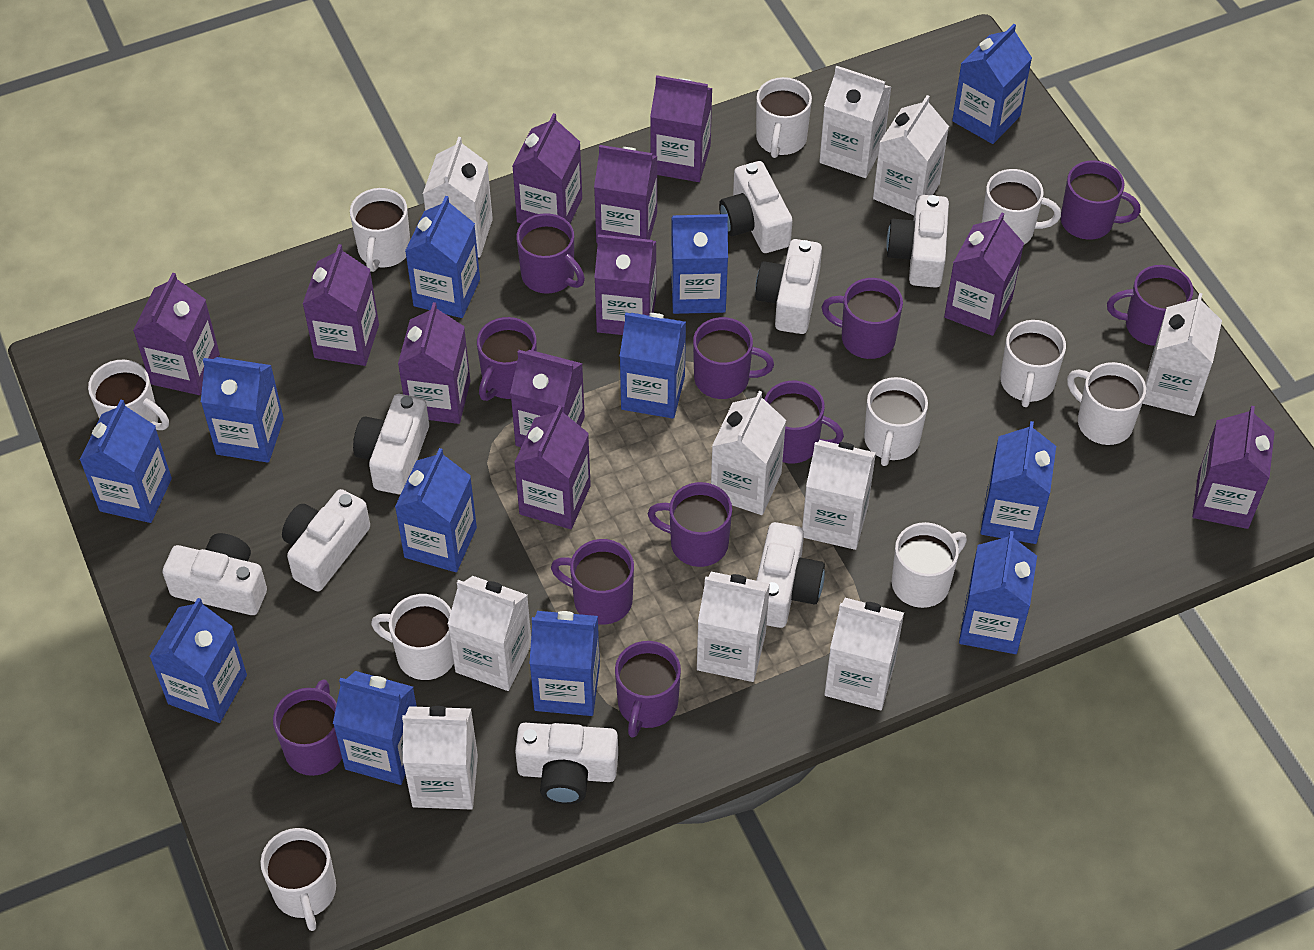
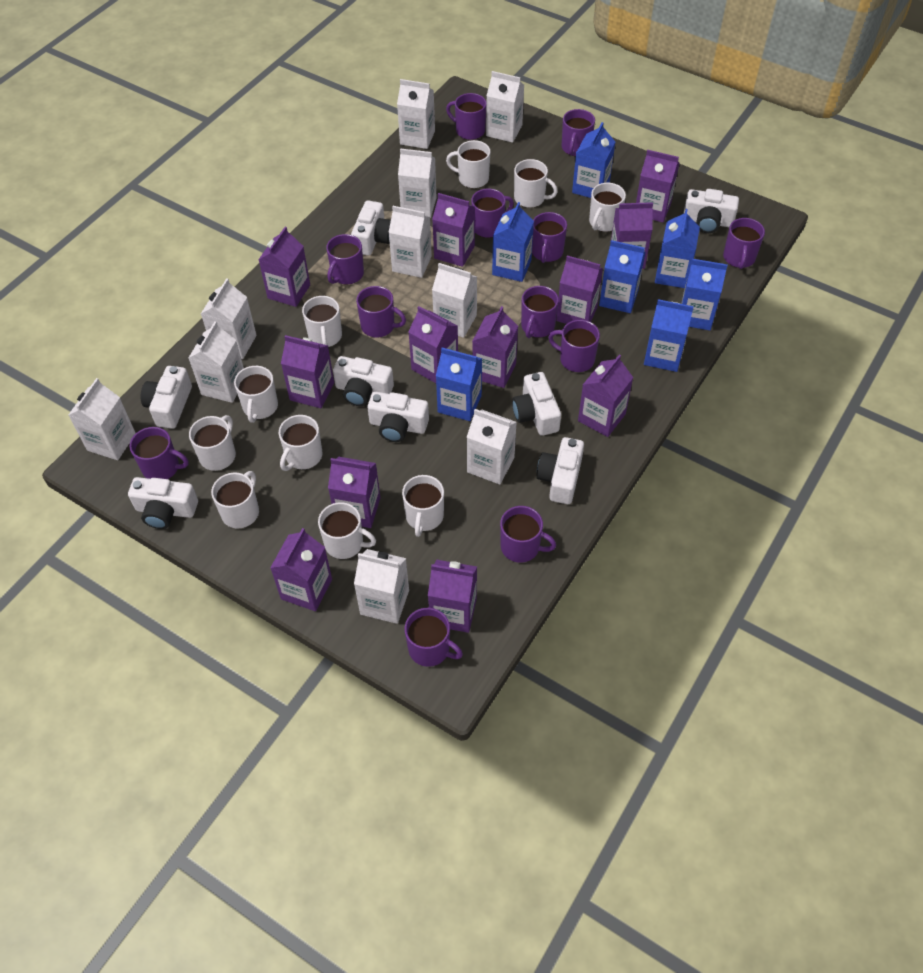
blue carton: 12 -> 7
purple carton: 11 -> 12
purple mug: 11 -> 12

